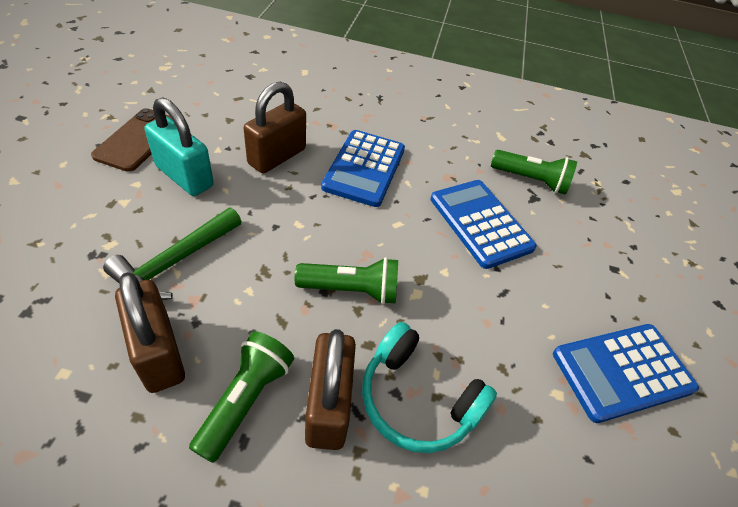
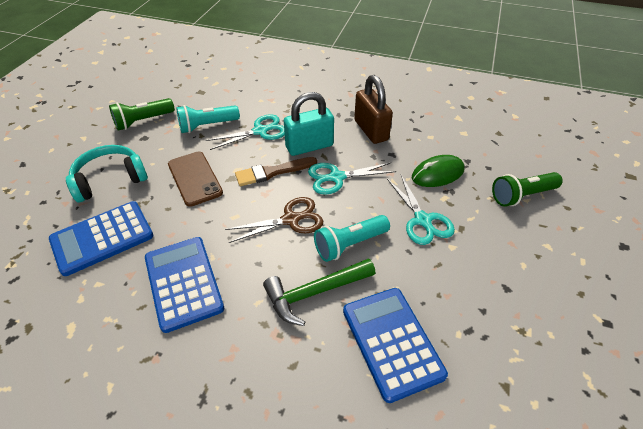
brown brush: 0 -> 1
brown padlock: 3 -> 1
brown scissors: 0 -> 1
green flashlight: 3 -> 2
green mouse: 0 -> 1
turquoise flashlight: 0 -> 2
turquoise scissors: 0 -> 3

